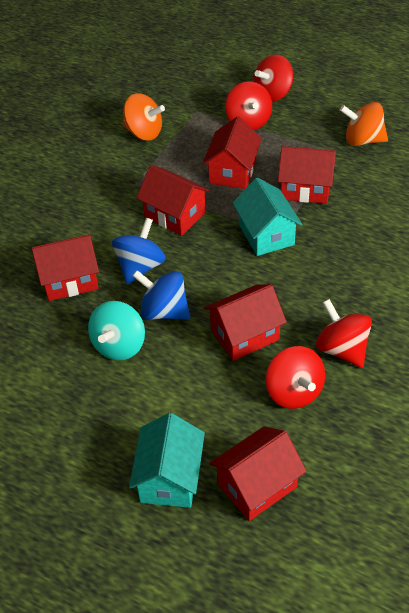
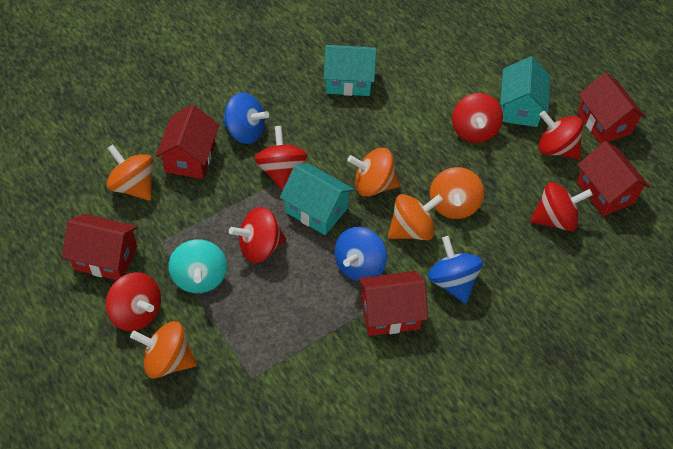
blue spinning top: 2 -> 3
orange spinning top: 2 -> 5
red house: 6 -> 5
red spinning top: 4 -> 6
turquoise house: 2 -> 3

